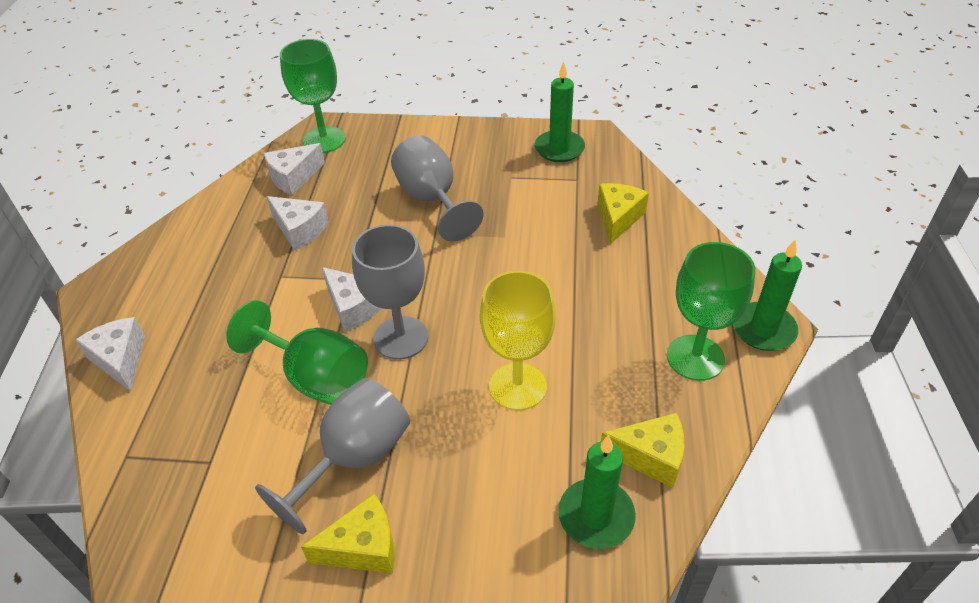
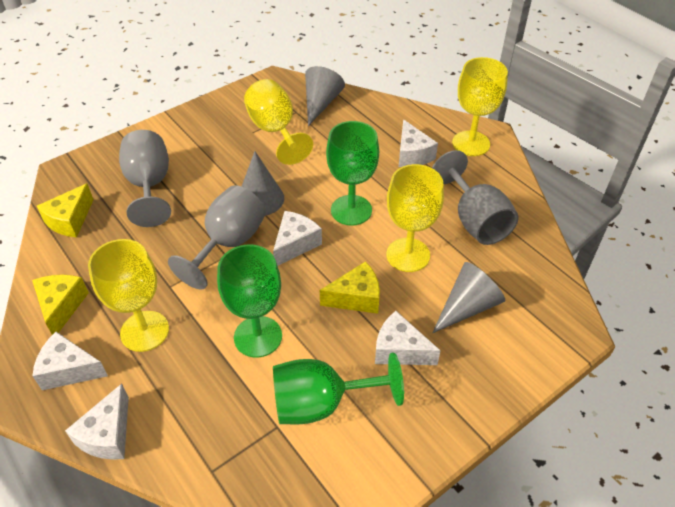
green candle: 3 -> 0
grey cone: 0 -> 3
white cheese: 4 -> 5
yellow goblet: 1 -> 4

